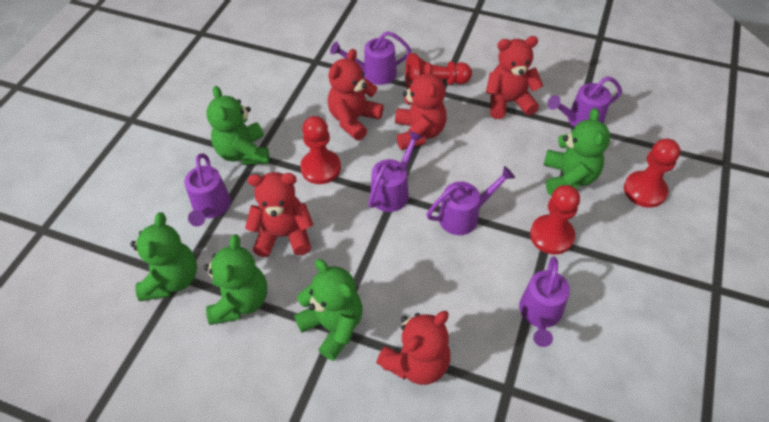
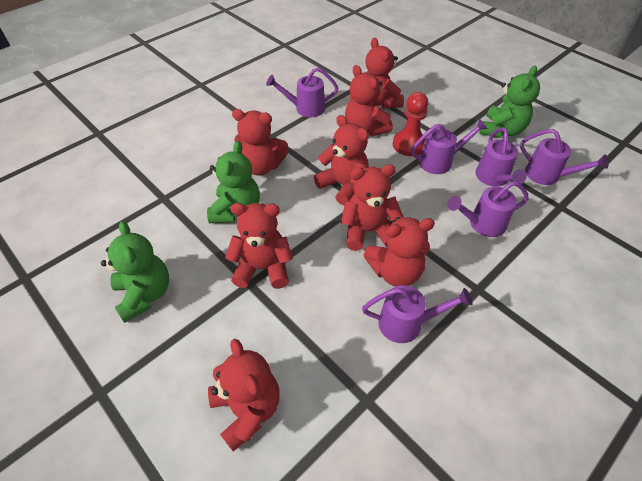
green teddy bear: 5 -> 3
red pawn: 4 -> 1
red teddy bear: 5 -> 8

